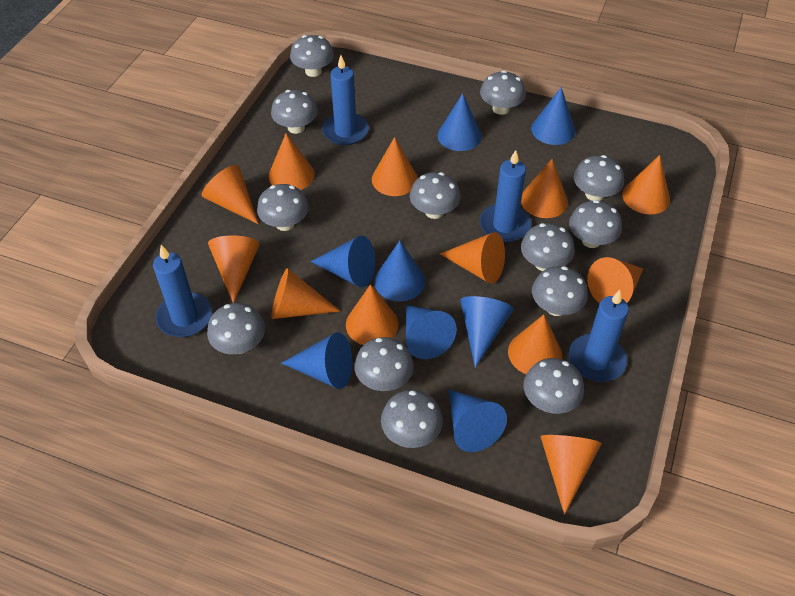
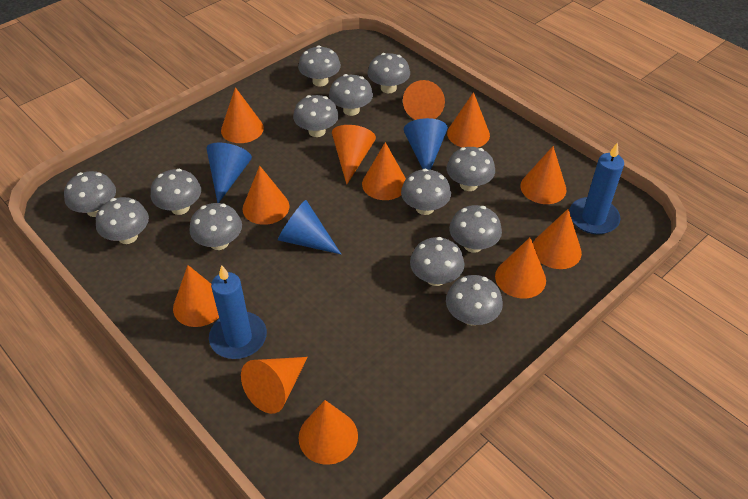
blue candle: 4 -> 2
blue cone: 8 -> 3

